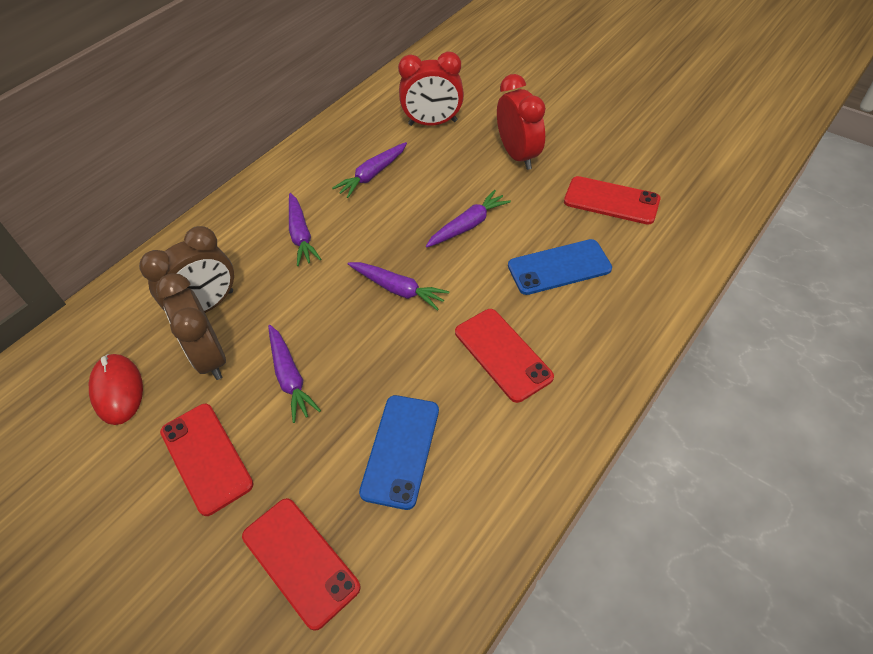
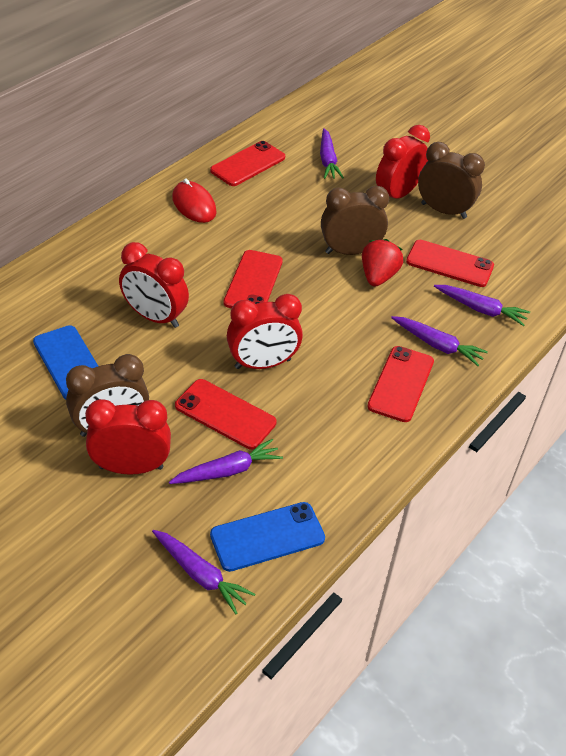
brown clock: 2 -> 3
red clock: 2 -> 4
red phone: 4 -> 5
red strawberry: 0 -> 1

